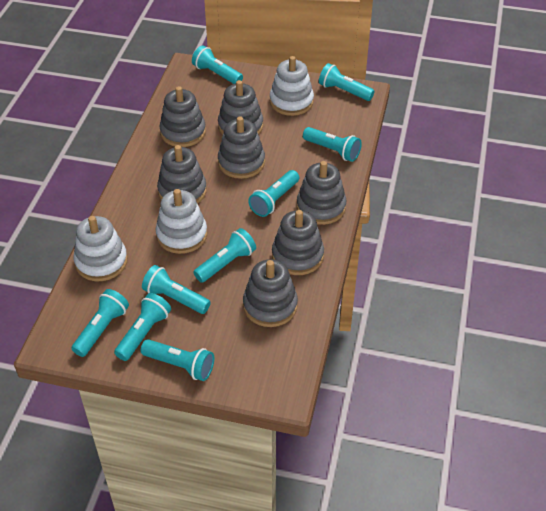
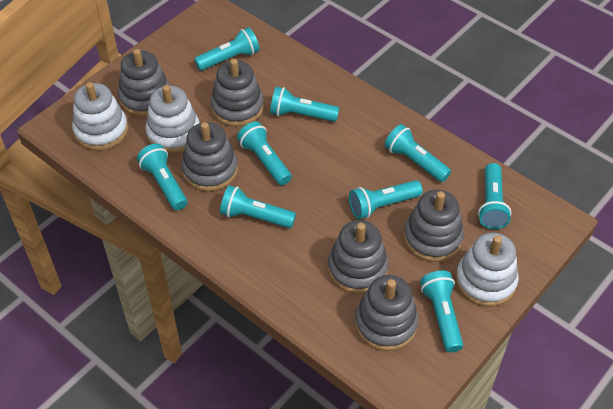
grey stacking toy: 7 -> 6

